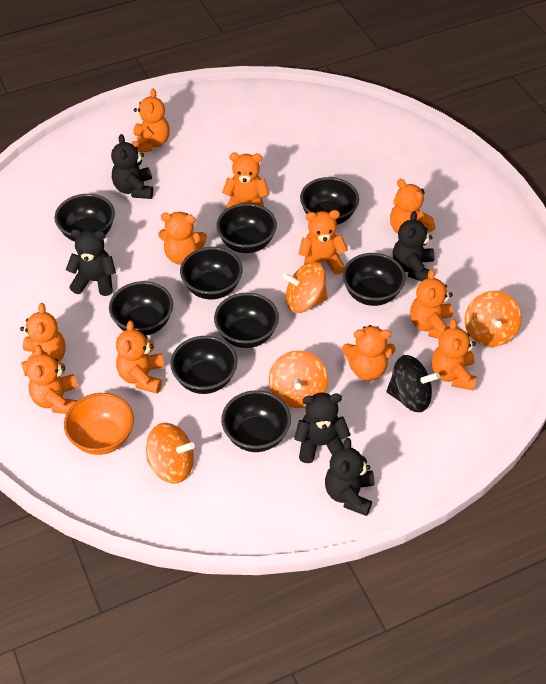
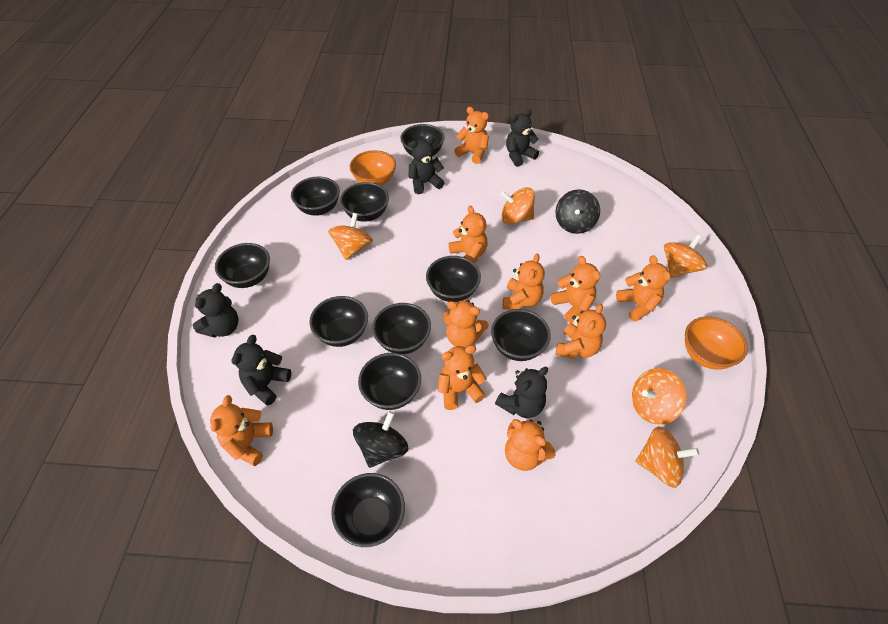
black bowl: 9 -> 10
black spinning top: 1 -> 2
orange bowl: 1 -> 2
orange spinning top: 4 -> 5
orange teddy bear: 11 -> 10

